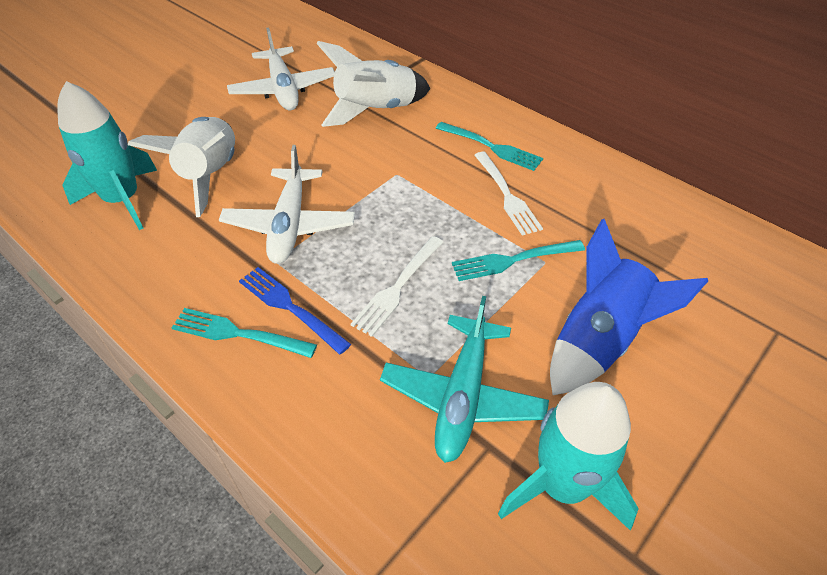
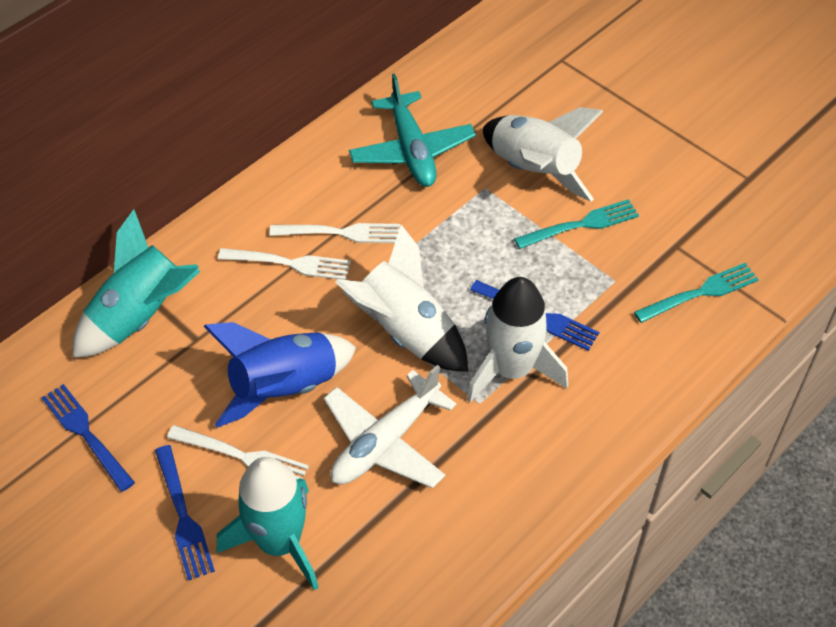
blue fork: 1 -> 3
turquoise fork: 3 -> 2
white fork: 2 -> 3
white plane: 2 -> 1
white rocket: 2 -> 3

